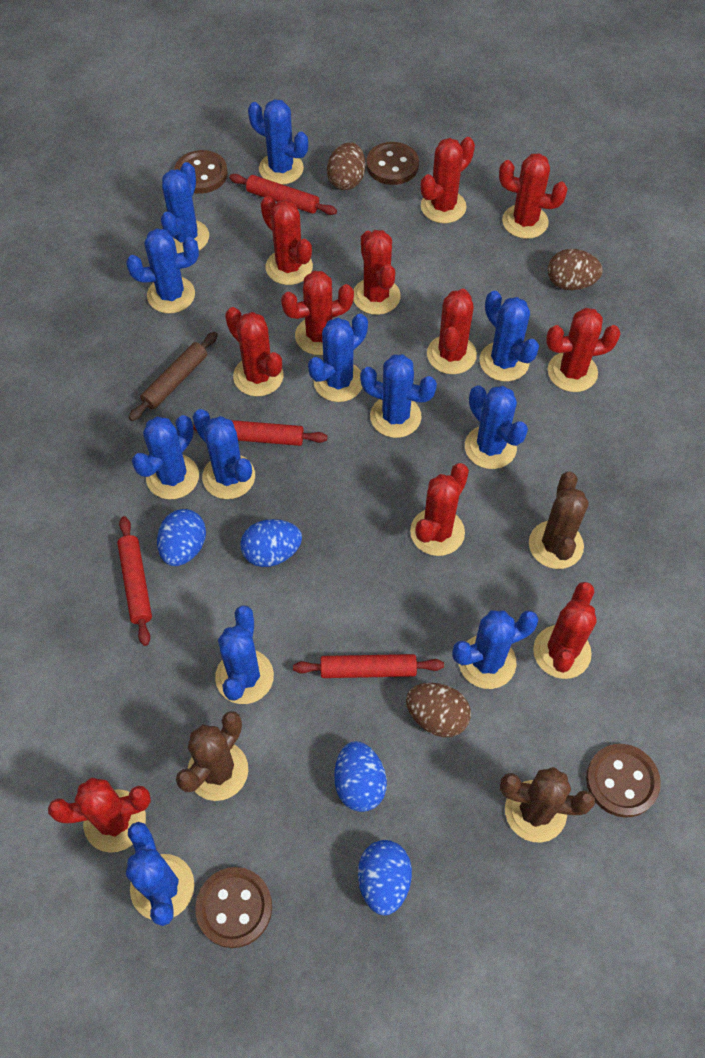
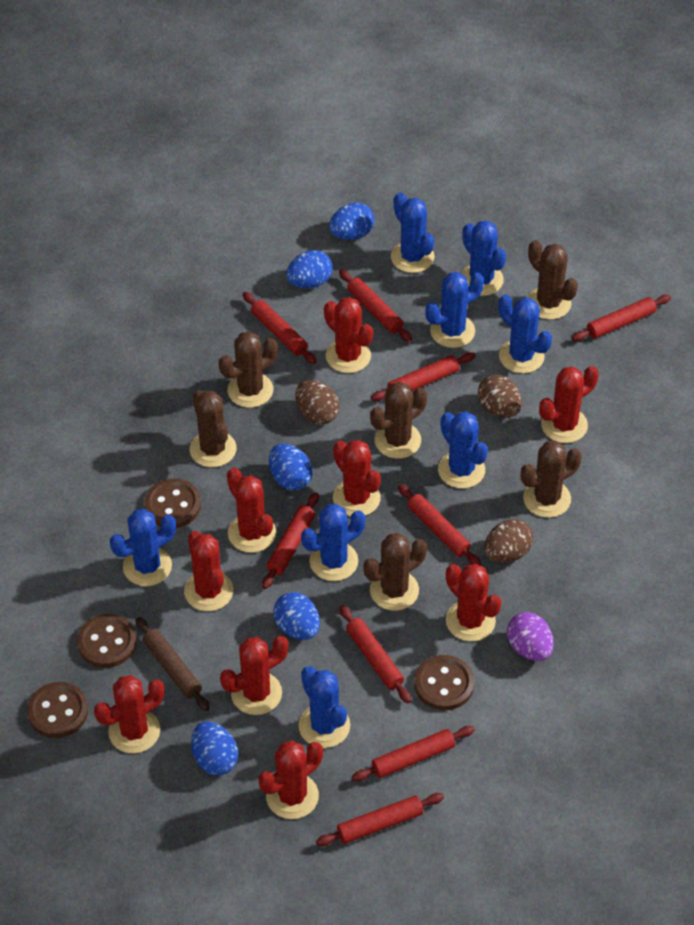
blue cactus: 12 -> 8
blue egg: 4 -> 5
brown cactus: 3 -> 6
purple egg: 0 -> 1
red cactus: 11 -> 9
red rolling pin: 4 -> 9

